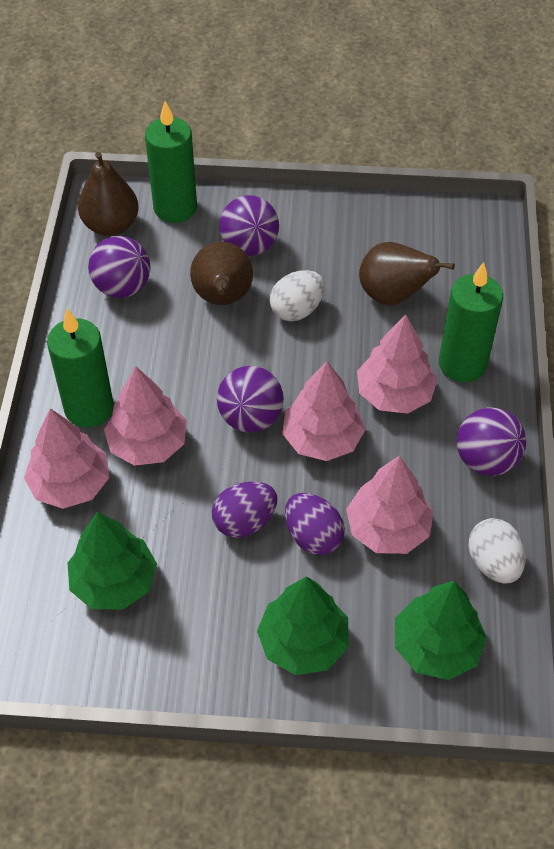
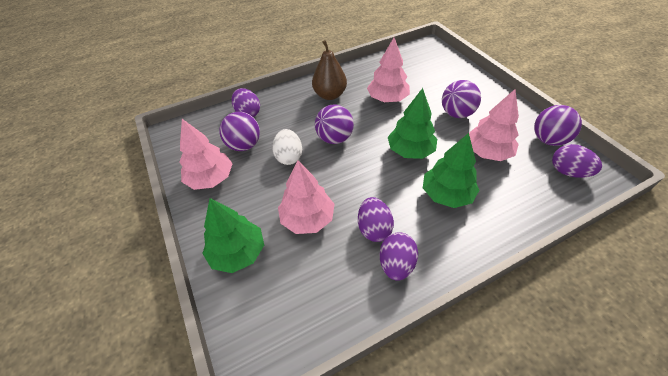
brown pear: 3 -> 1
green candle: 3 -> 0
pink tree: 5 -> 4
purple egg: 2 -> 4
white egg: 2 -> 1

